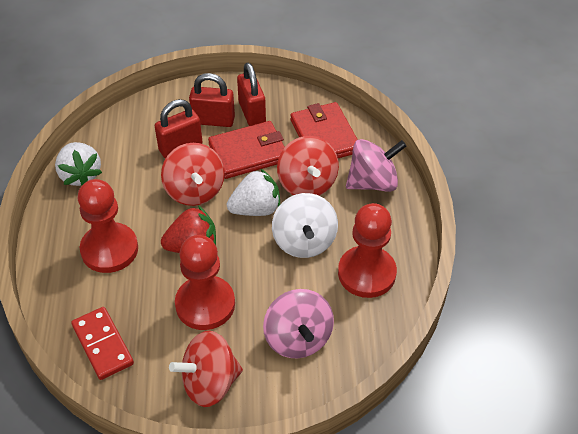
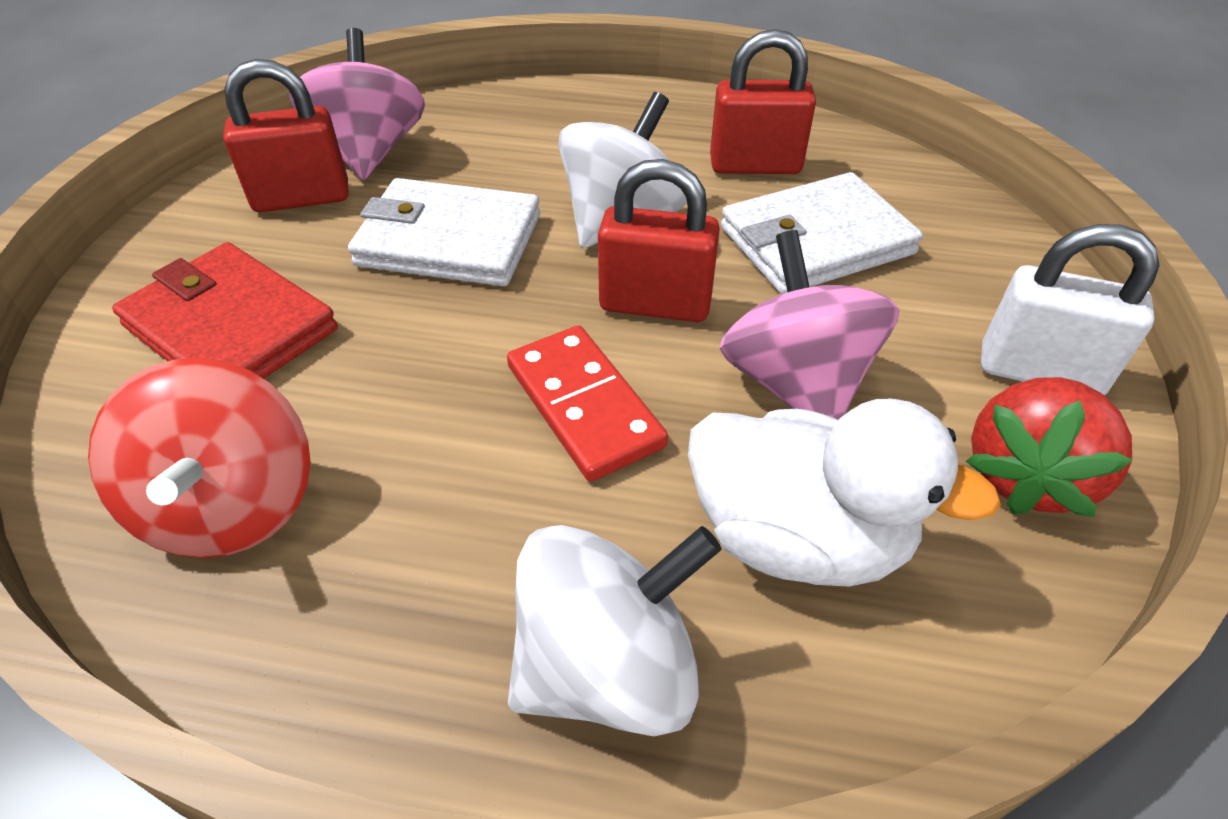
red pawn: 3 -> 0
red spinning top: 3 -> 1
red wallet: 2 -> 1
white duck: 0 -> 1
white padlock: 0 -> 1
white spinning top: 1 -> 2
white strawberry: 2 -> 0
white wallet: 0 -> 2

